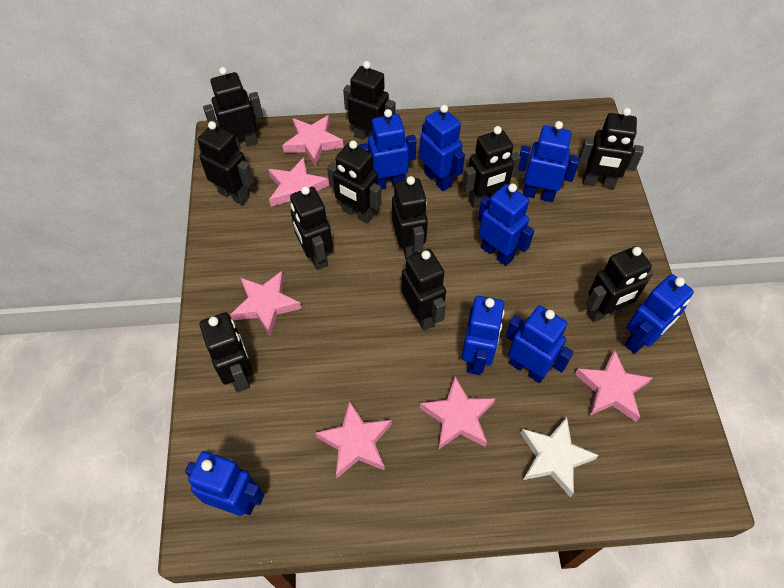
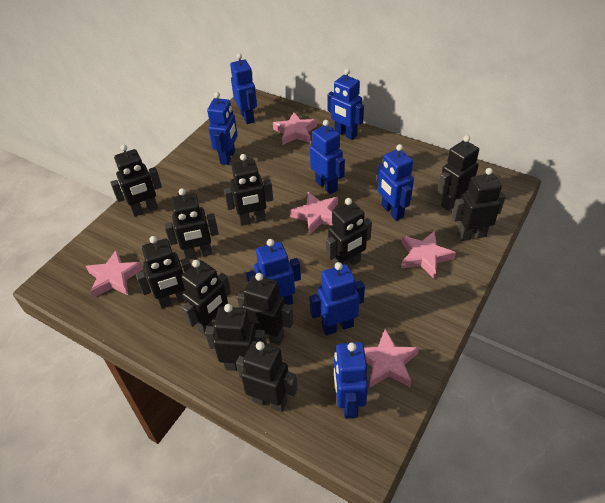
pink star: 6 -> 5
white star: 1 -> 0

